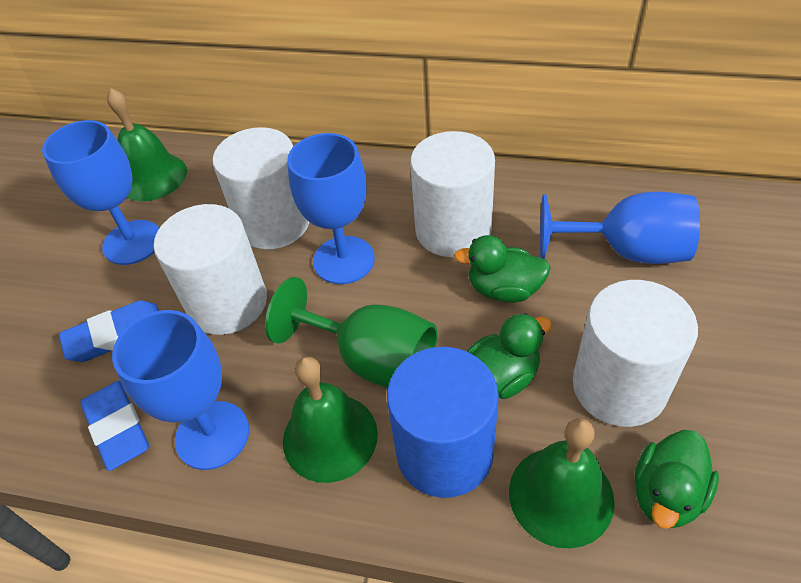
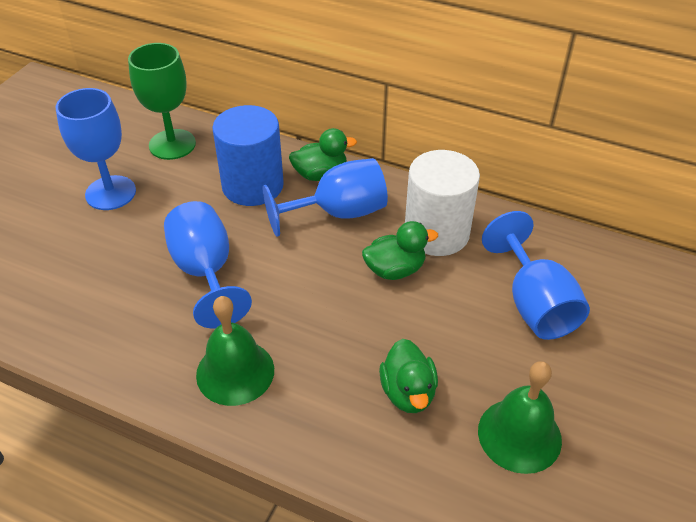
blue eraser: 2 -> 0
green bell: 3 -> 2
white cylinder: 4 -> 1

